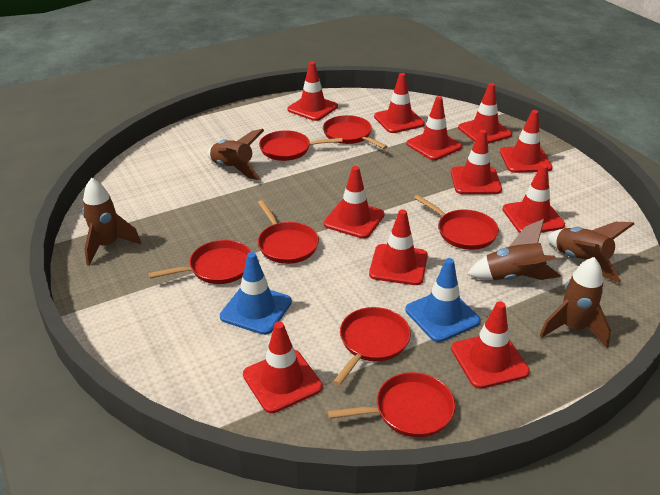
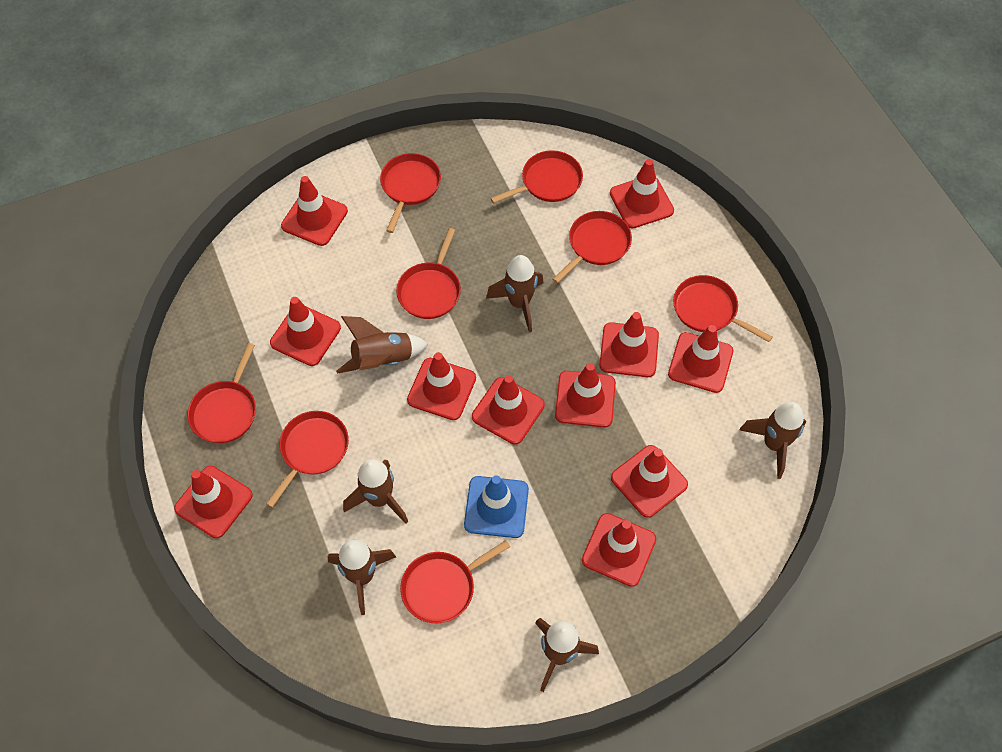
blue traffic cone: 2 -> 1
brown rocket: 5 -> 6
red pan: 7 -> 8

